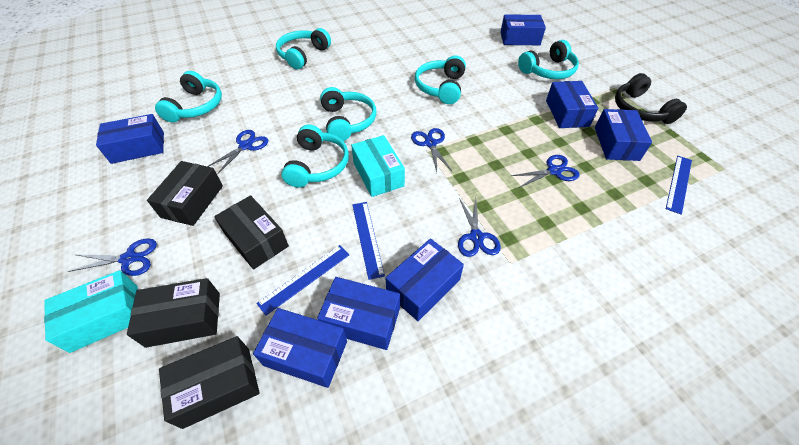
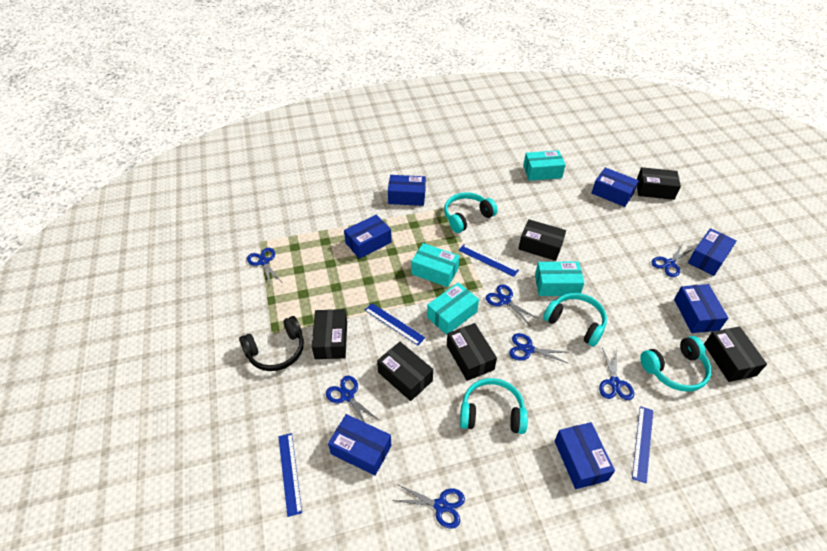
black box: 4 -> 6
blue ruler: 3 -> 4
blue scissors: 5 -> 7
turquoise box: 2 -> 4
turquoise headphones: 6 -> 4

